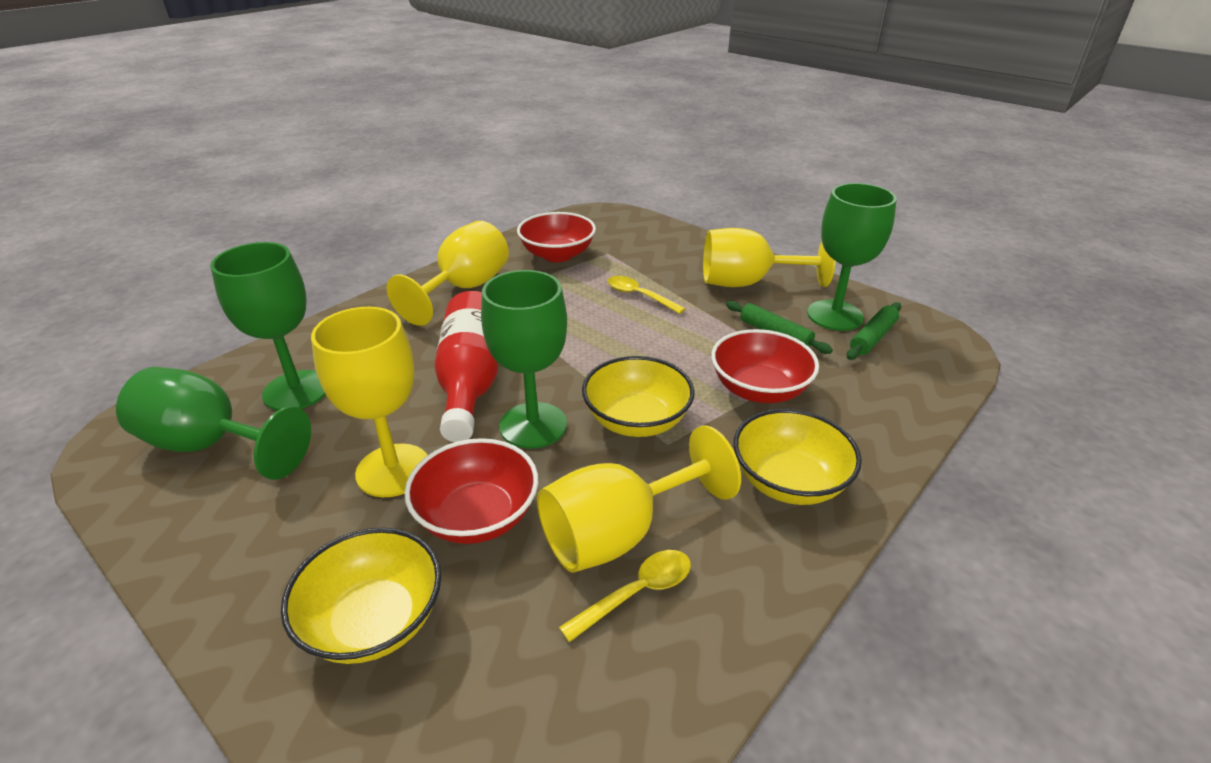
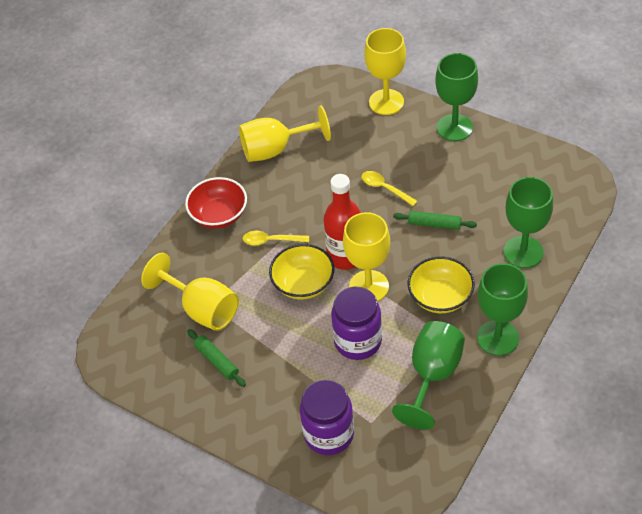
purple jar: 0 -> 2
red bowl: 3 -> 1
yellow bowl: 3 -> 2

